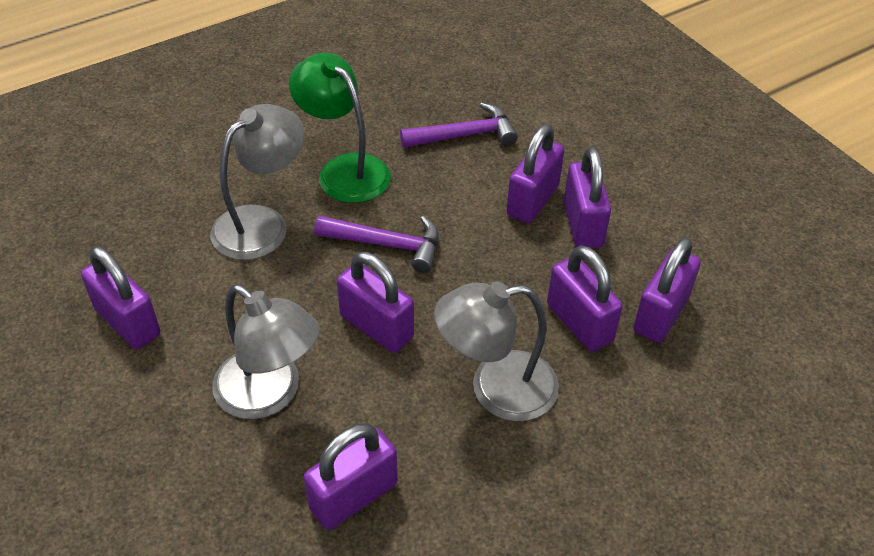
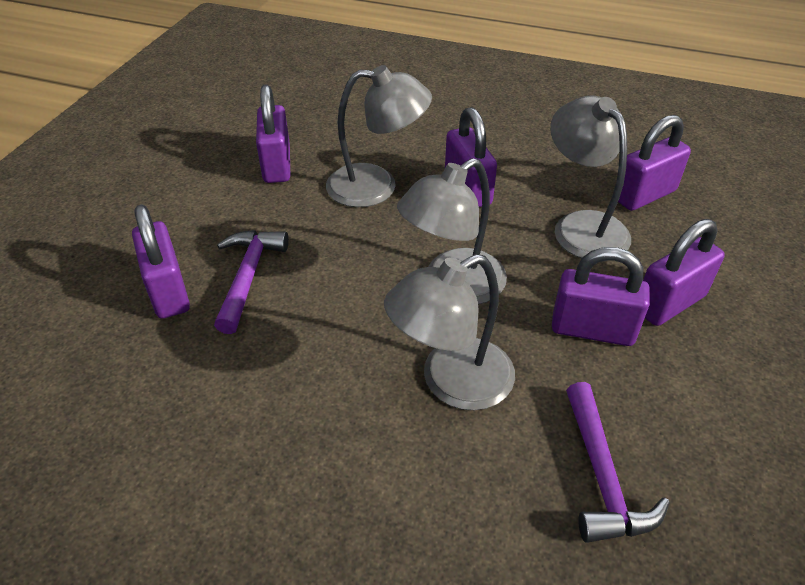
green lamp: 1 -> 0
grey lamp: 3 -> 4
purple padlock: 7 -> 6

